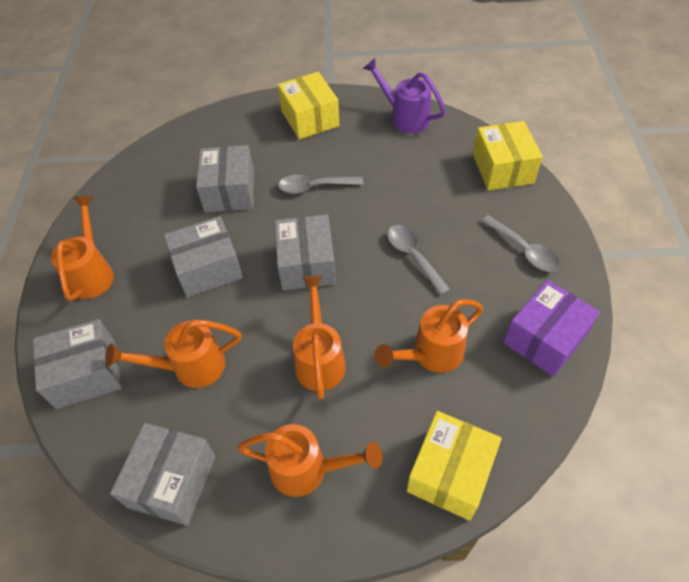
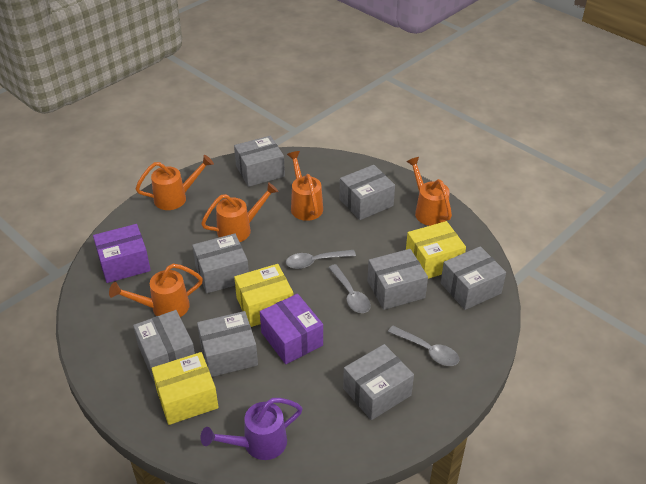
grey box: 5 -> 8
purple box: 1 -> 2

